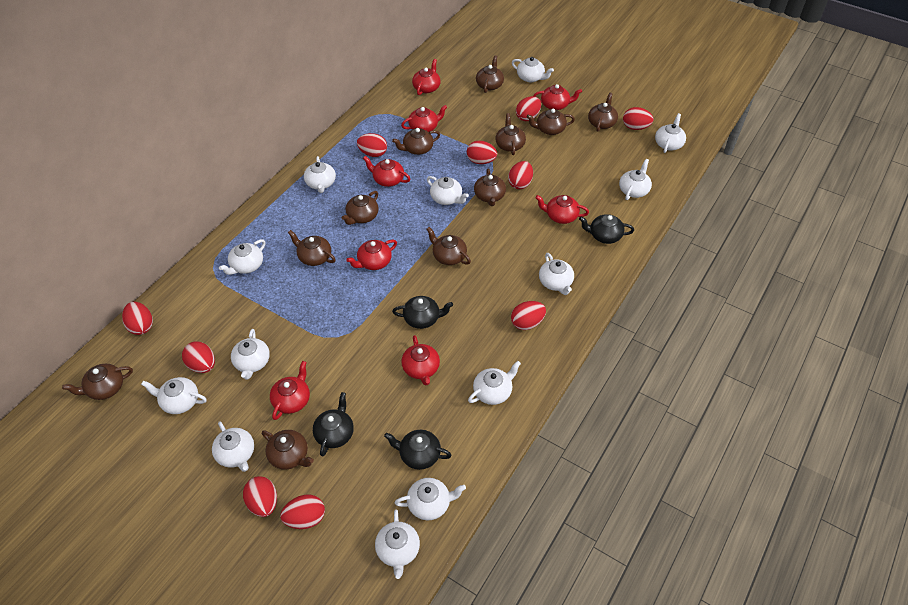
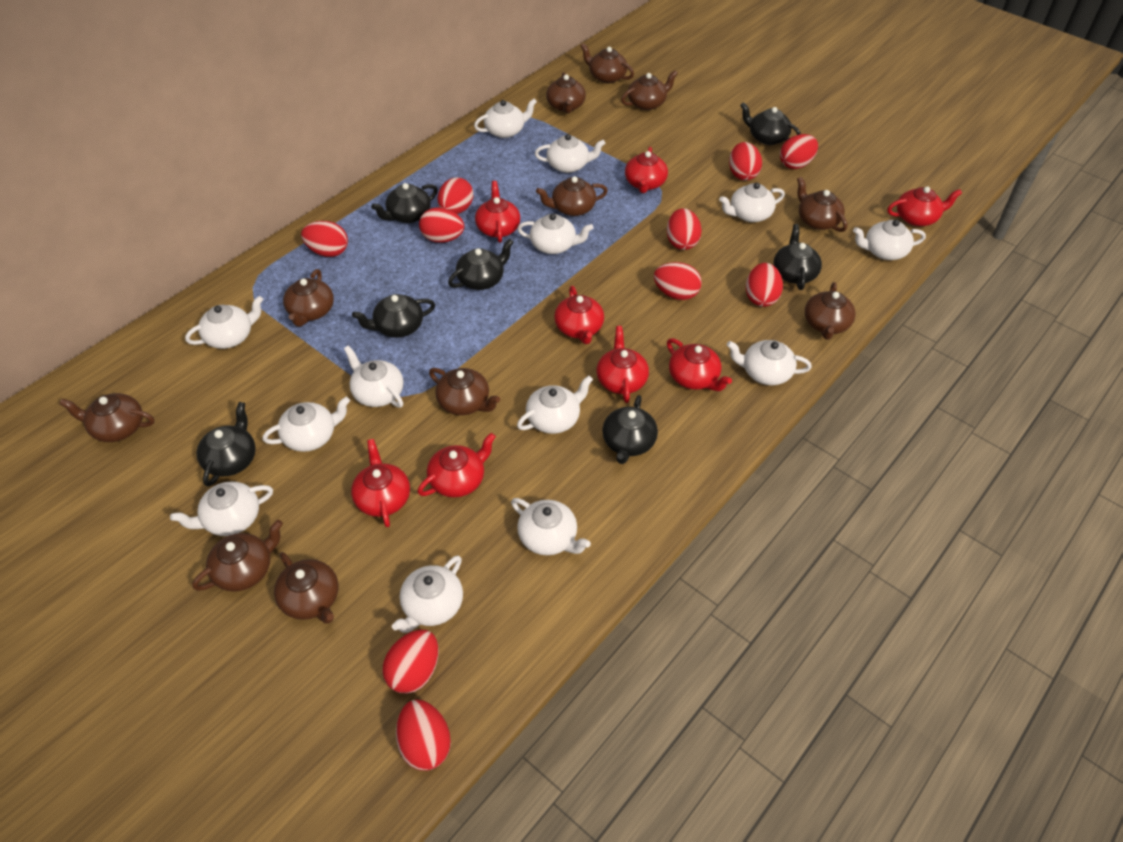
black teapot: 4 -> 7

